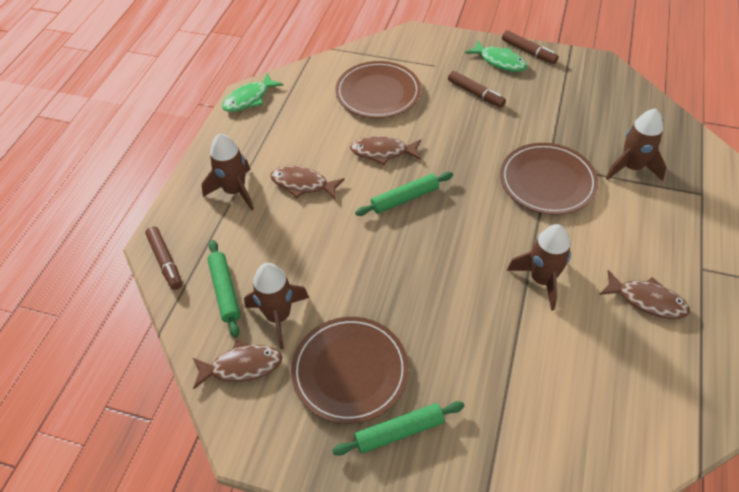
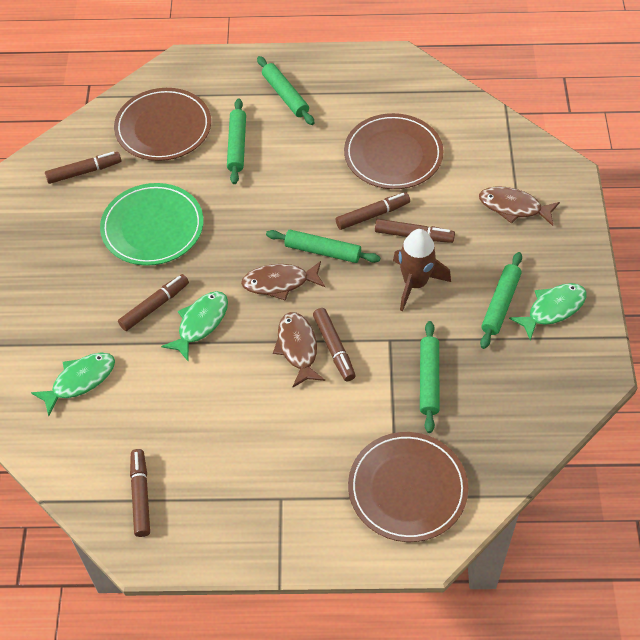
brown fish: 4 -> 3
brown marker: 3 -> 6
brown rocket: 4 -> 1
green fish: 2 -> 3
green plate: 0 -> 1
green rolling pin: 3 -> 5

